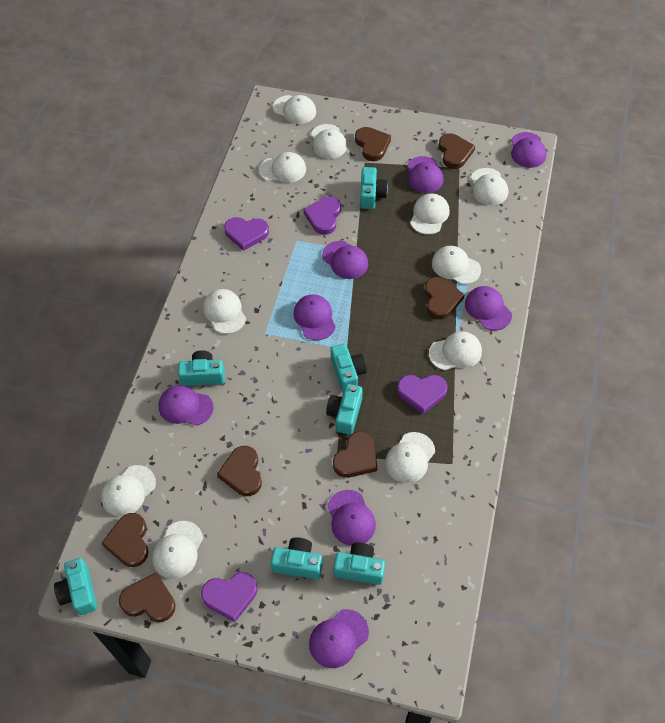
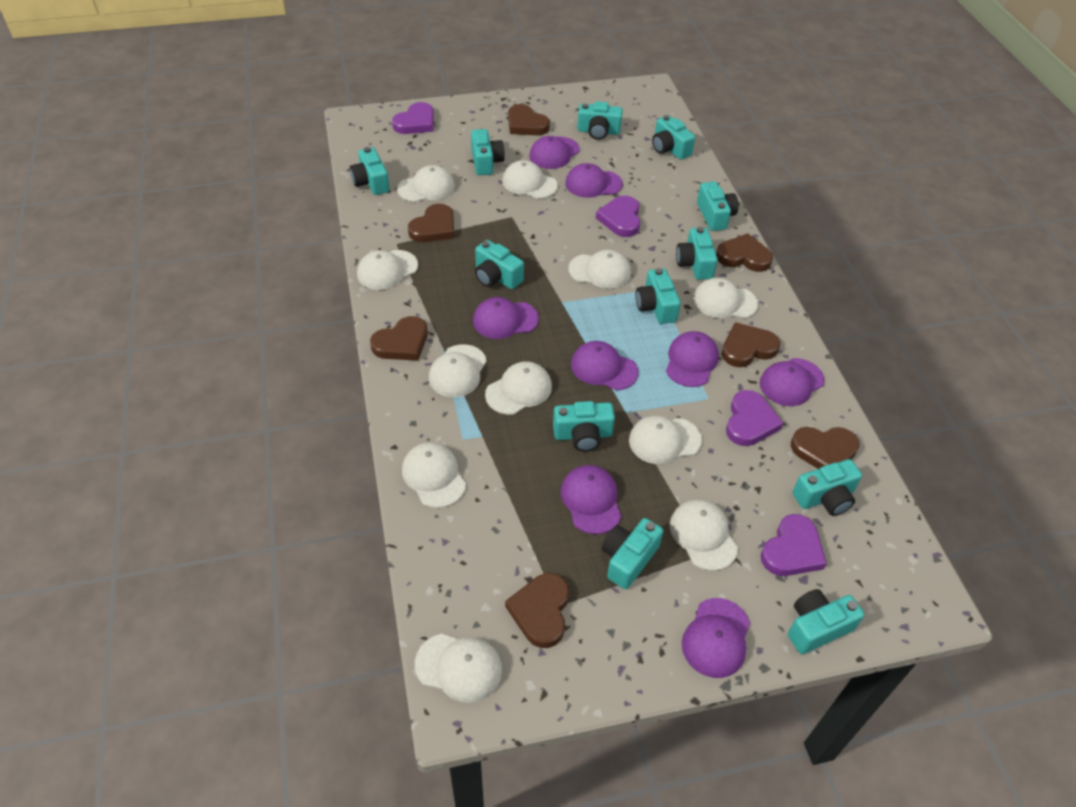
turquoise camera: 7 -> 12

